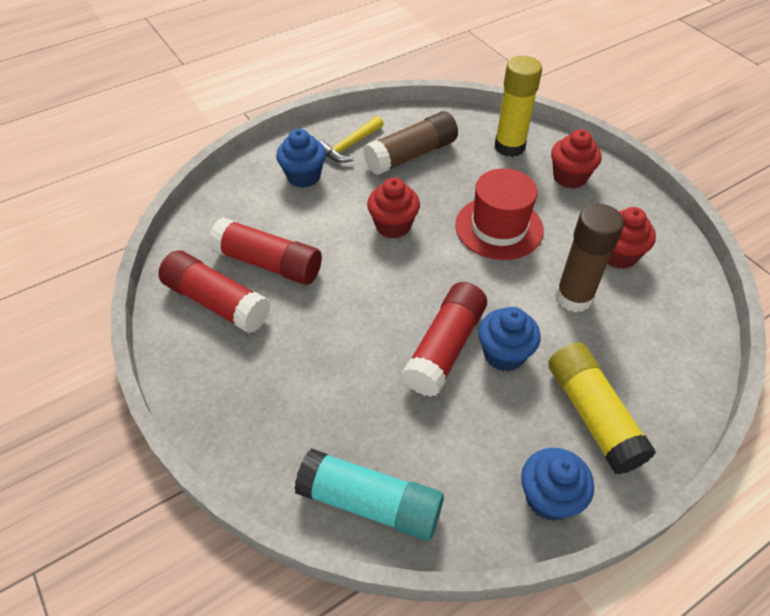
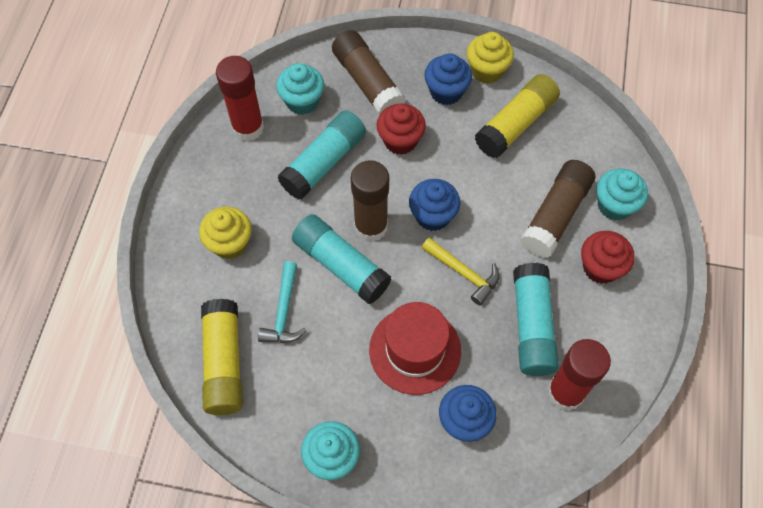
brown glue stick: 2 -> 3
red cupcake: 3 -> 2
red glue stick: 3 -> 2
turquoise cupcake: 0 -> 3
turquoise glue stick: 1 -> 3
turquoise hammer: 0 -> 1
yellow cupcake: 0 -> 2

